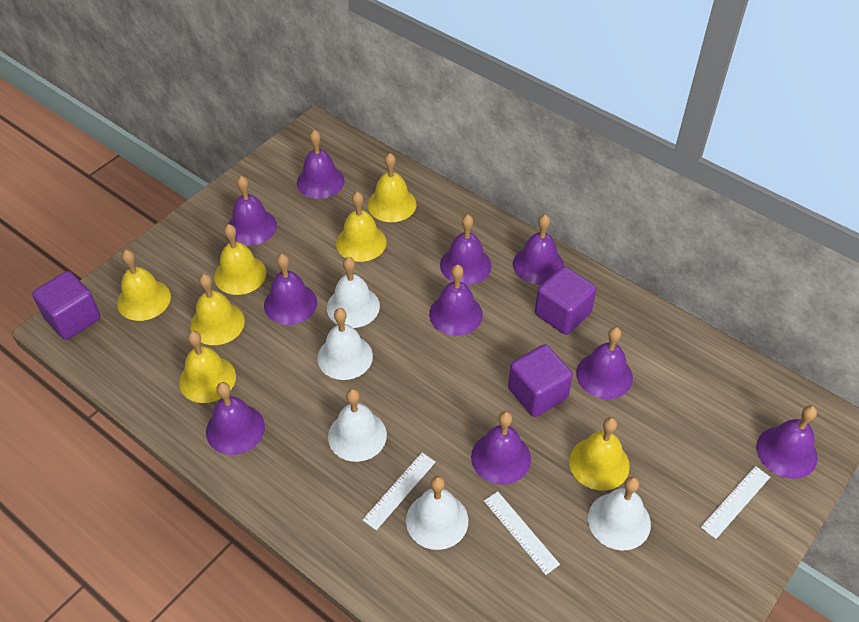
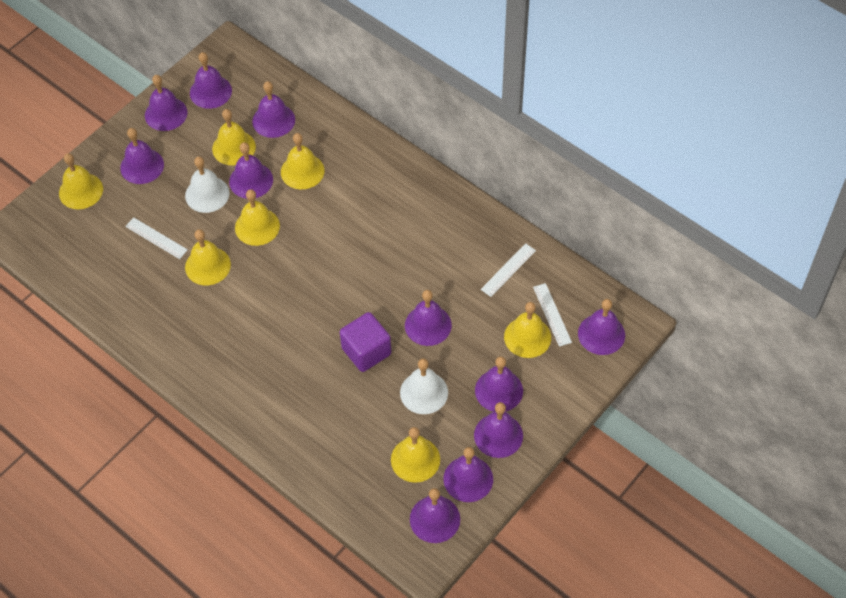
purple bell: 10 -> 11
purple cube: 3 -> 1
white bell: 5 -> 2

